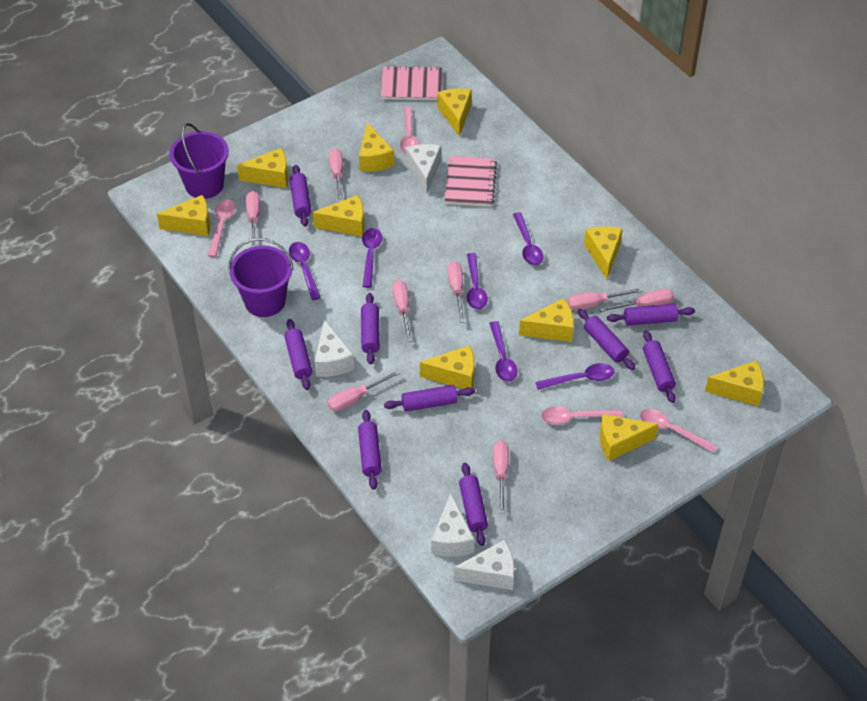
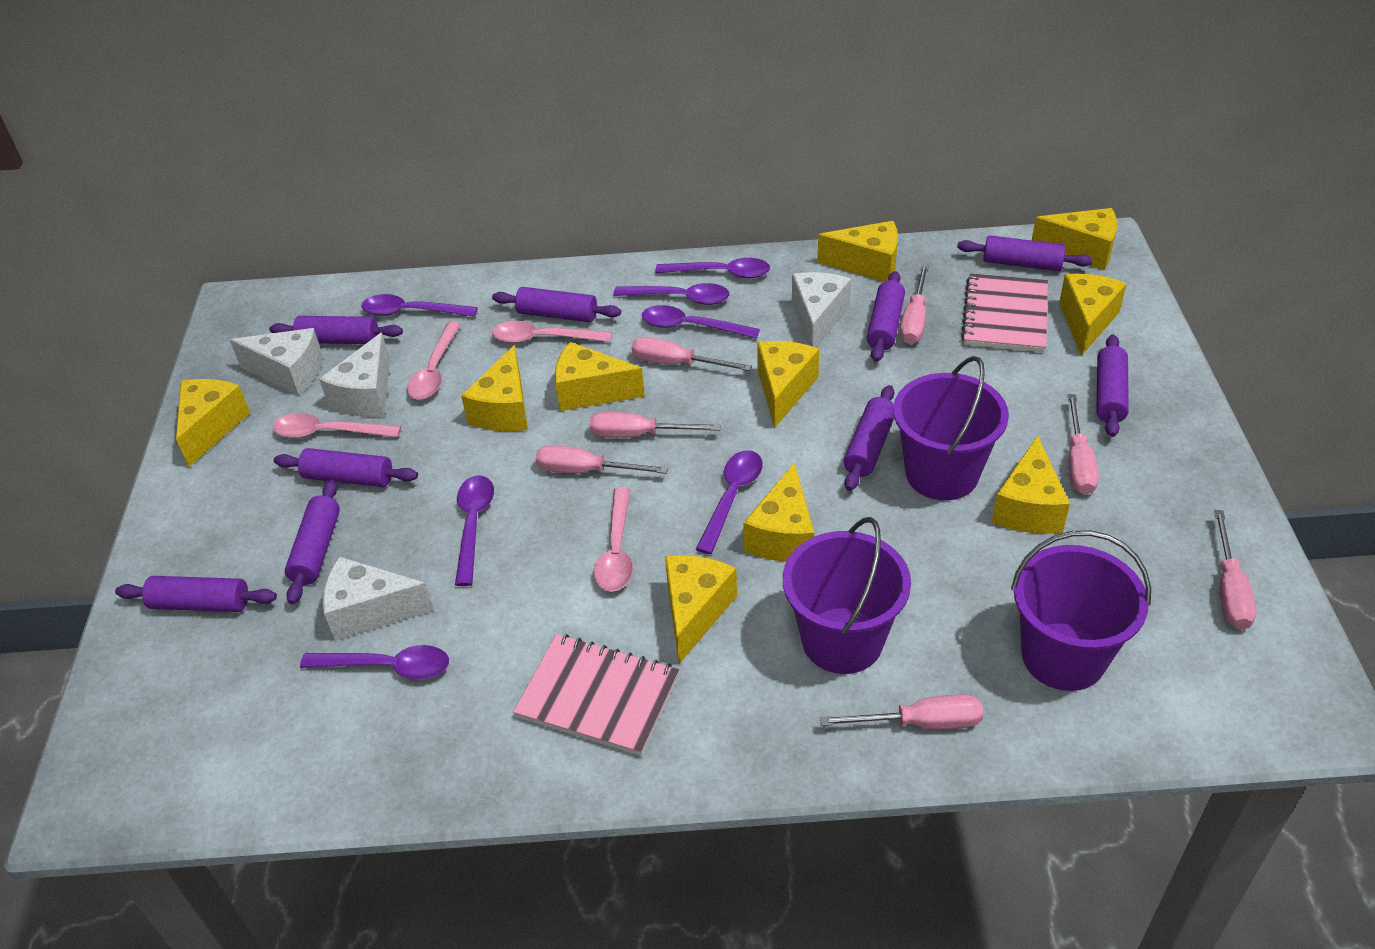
pink screwdriver: 8 -> 7
purple bucket: 2 -> 3
purple spoon: 6 -> 7

